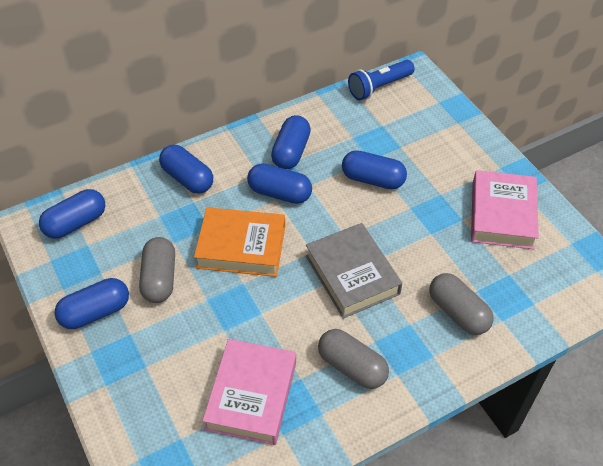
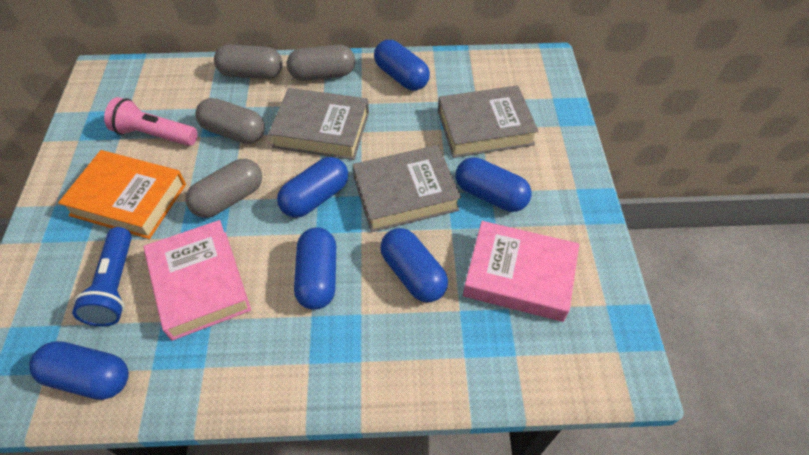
grey book: 1 -> 3
grey capsule: 3 -> 4
pink flashlight: 0 -> 1

